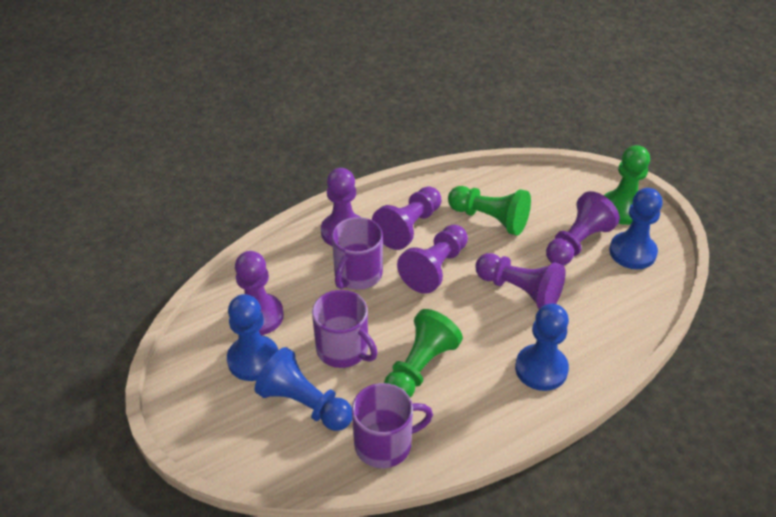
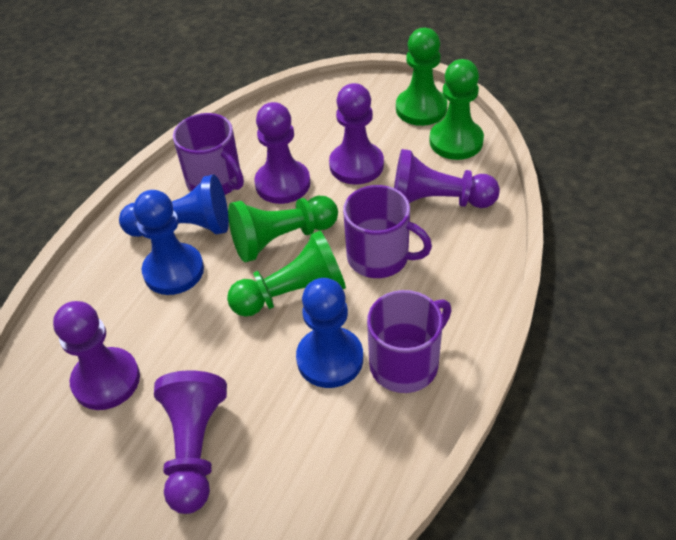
blue pawn: 4 -> 3
green pawn: 3 -> 4
purple pawn: 6 -> 5

